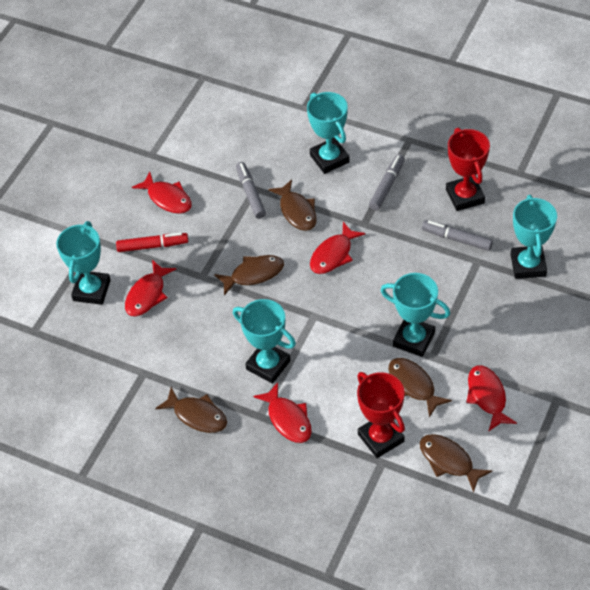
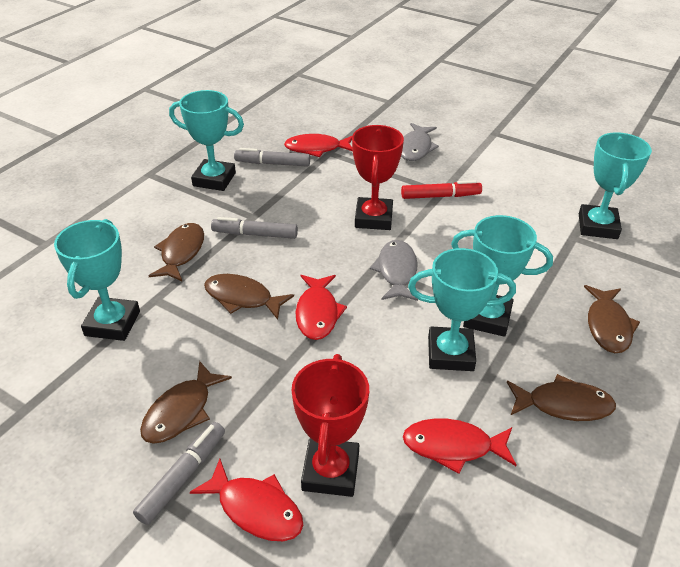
grey fish: 0 -> 2
red fish: 5 -> 4

